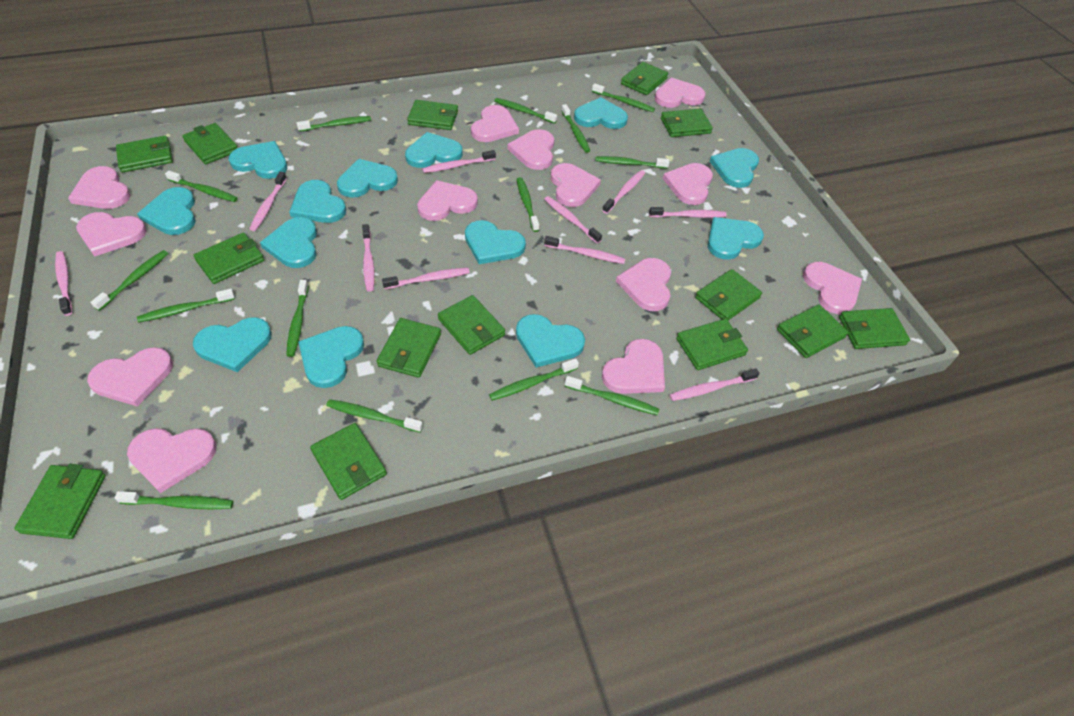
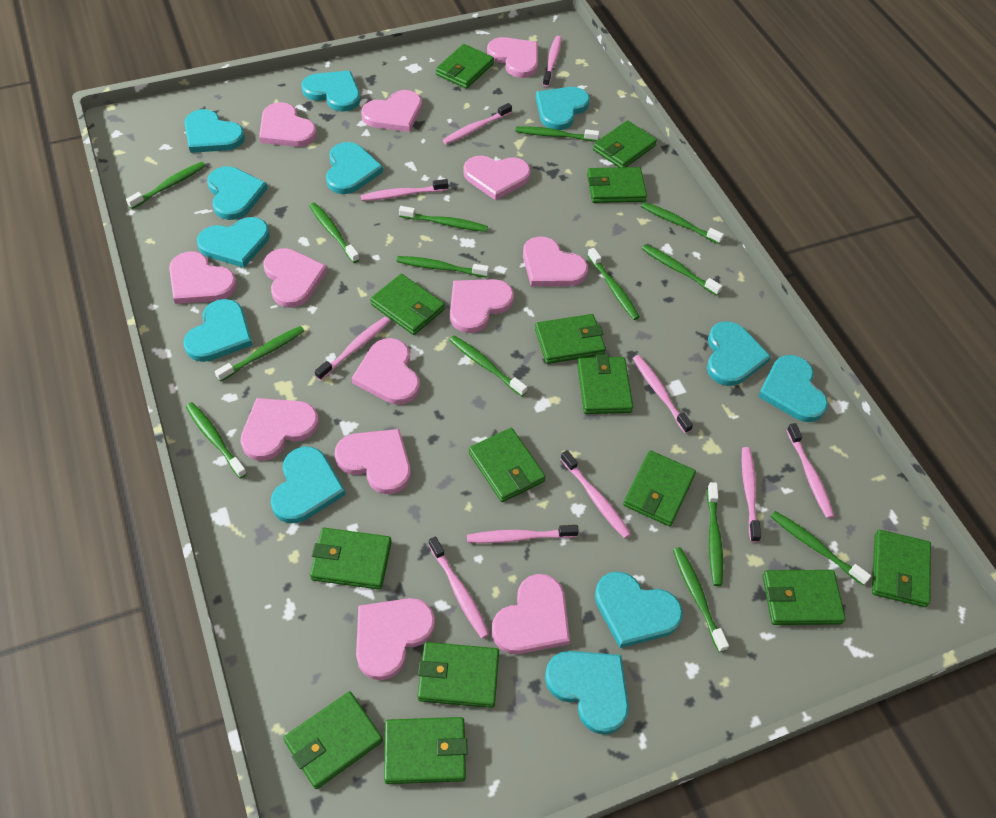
turquoise heart: 13 -> 12

